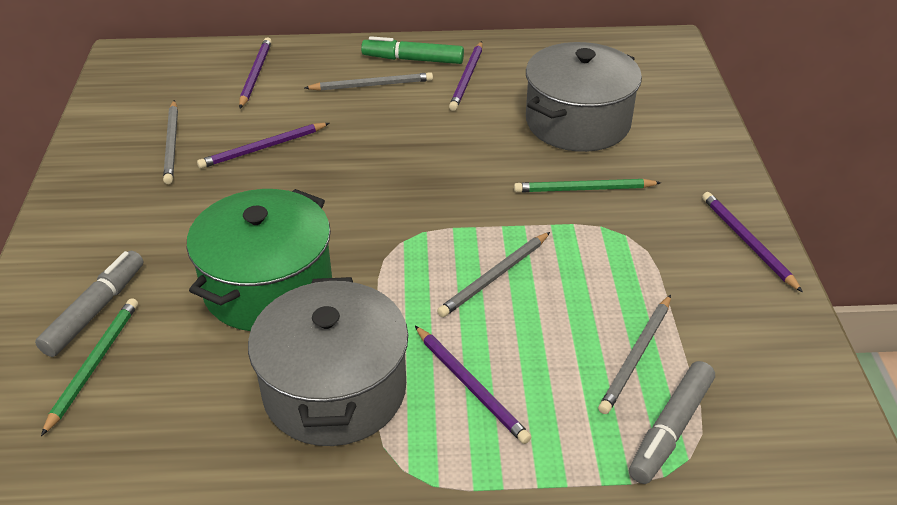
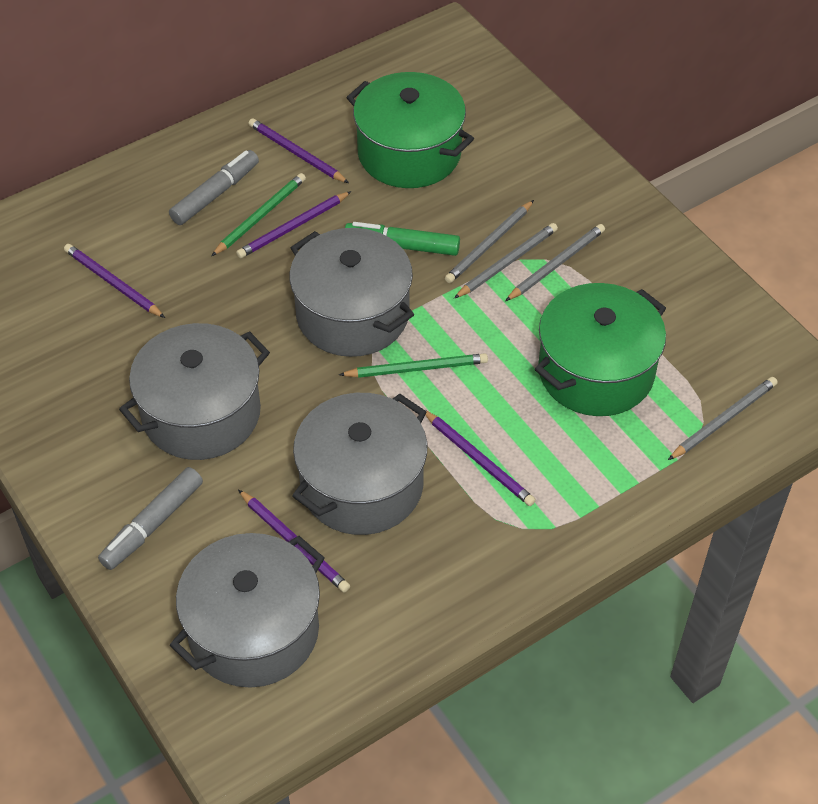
green pot: 1 -> 2
grey pot: 2 -> 4

